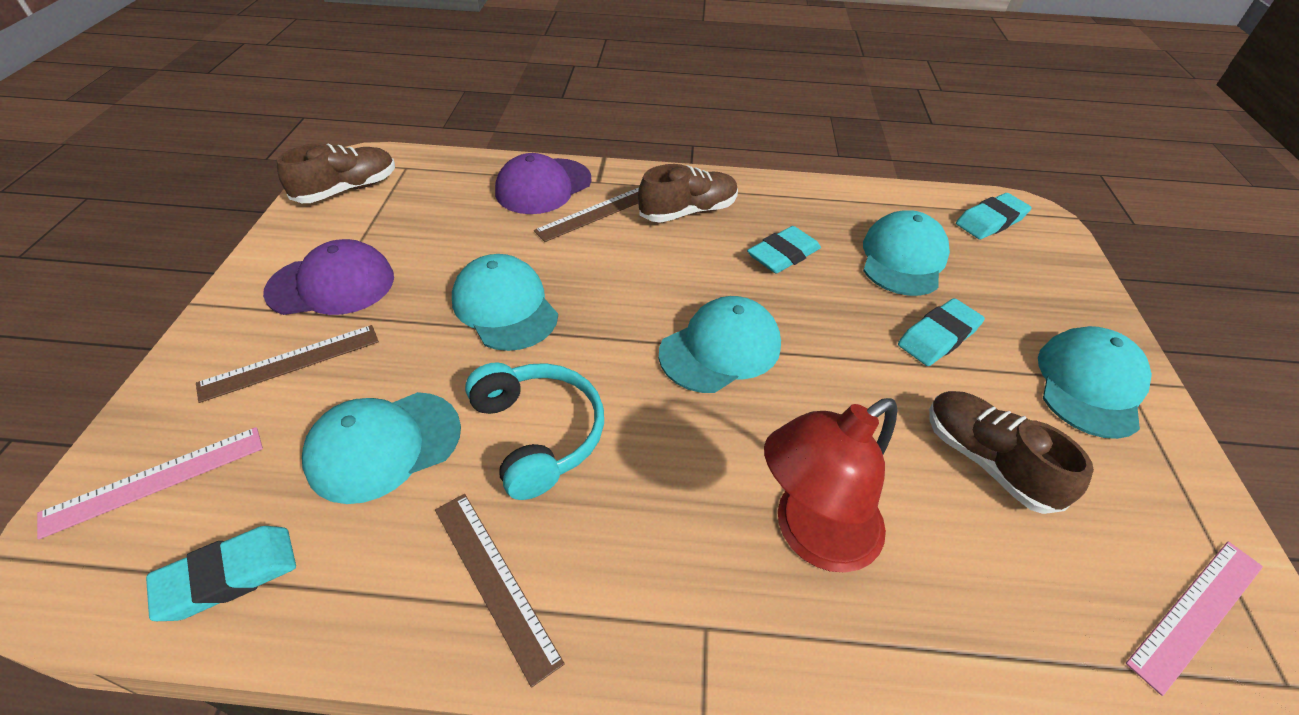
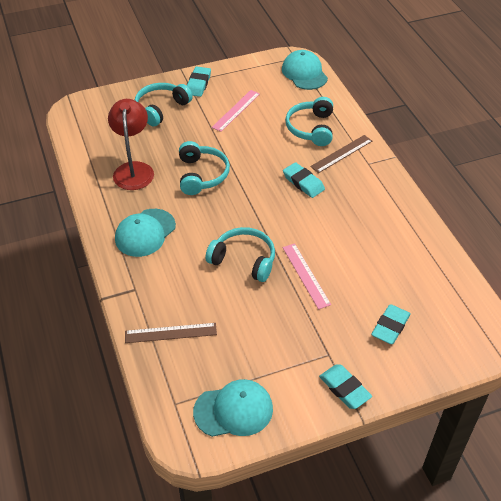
brown ruler: 3 -> 2
brown shoe: 3 -> 0
purple cap: 2 -> 0
turquoise cap: 5 -> 3
turquoise headphones: 1 -> 4

